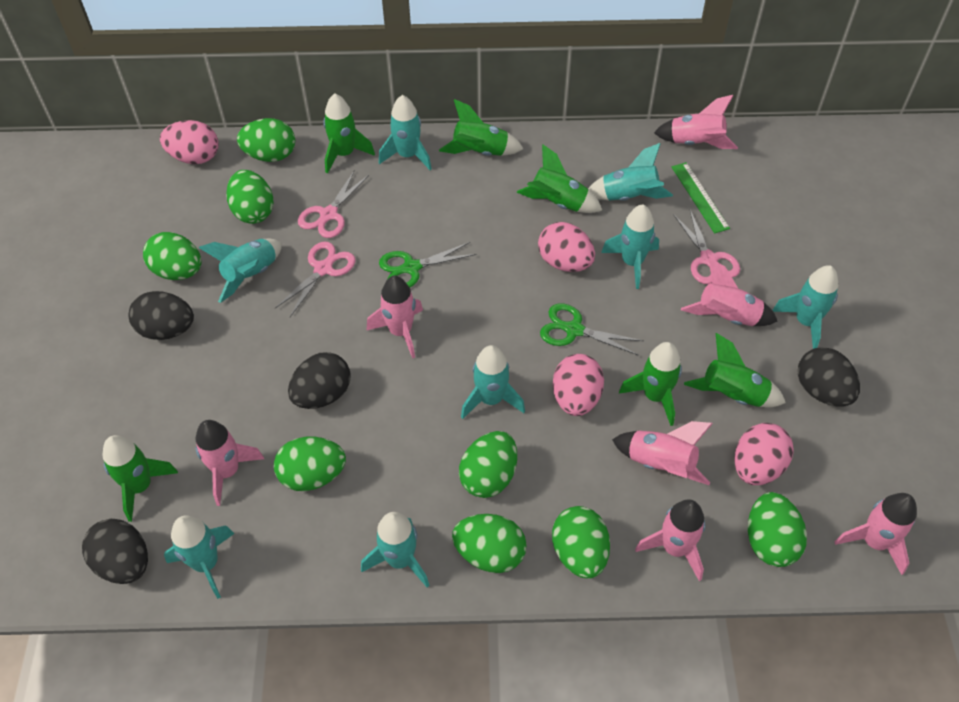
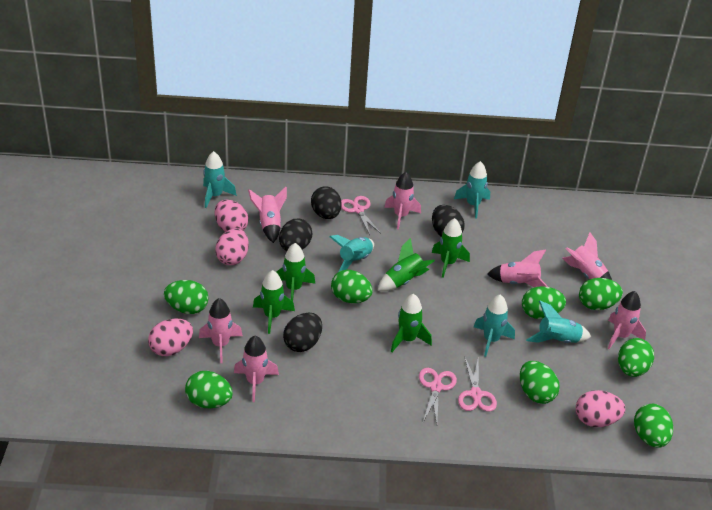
green rocket: 6 -> 5
green ruler: 1 -> 0
green scissors: 2 -> 0
turquoise rocket: 8 -> 5

